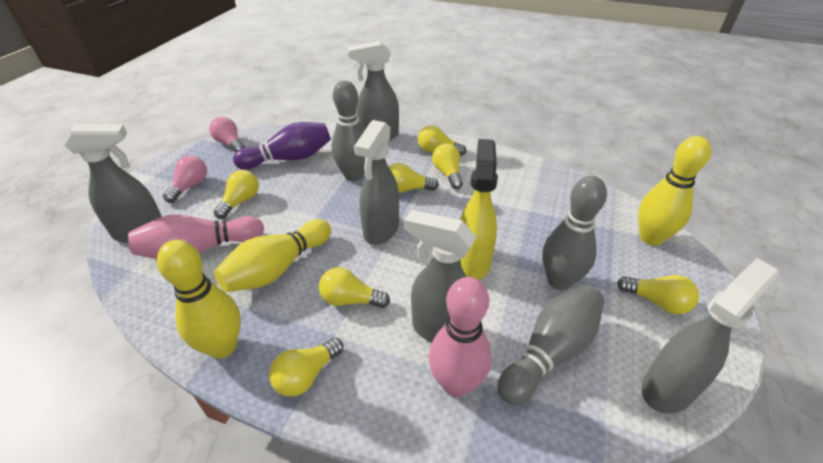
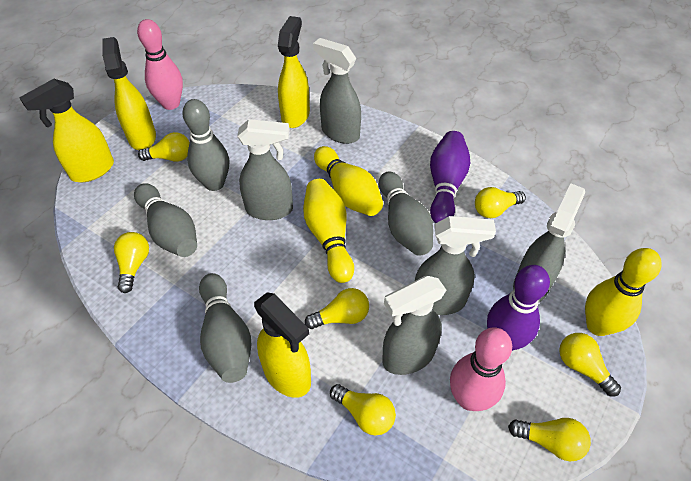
grey bowling pin: 3 -> 4
pink light bulb: 2 -> 0
purple bowling pin: 1 -> 2
yellow spray bottle: 1 -> 4

